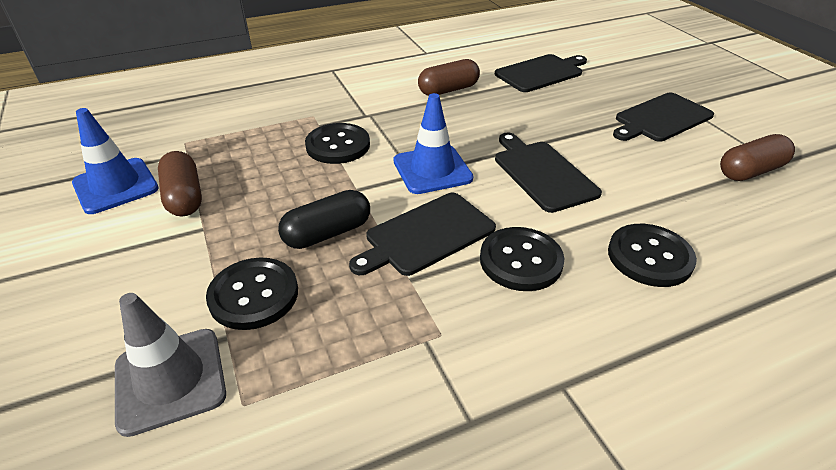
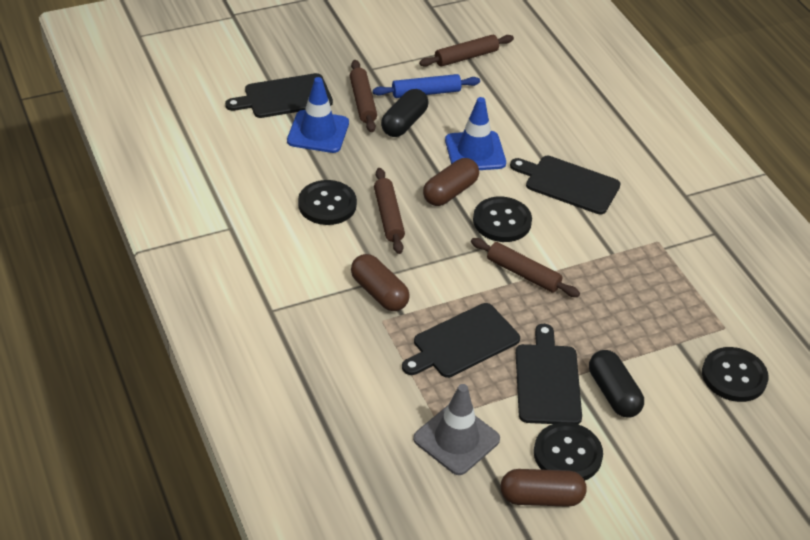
black capsule: 1 -> 2
blue rolling pin: 0 -> 1
brown rolling pin: 0 -> 4

